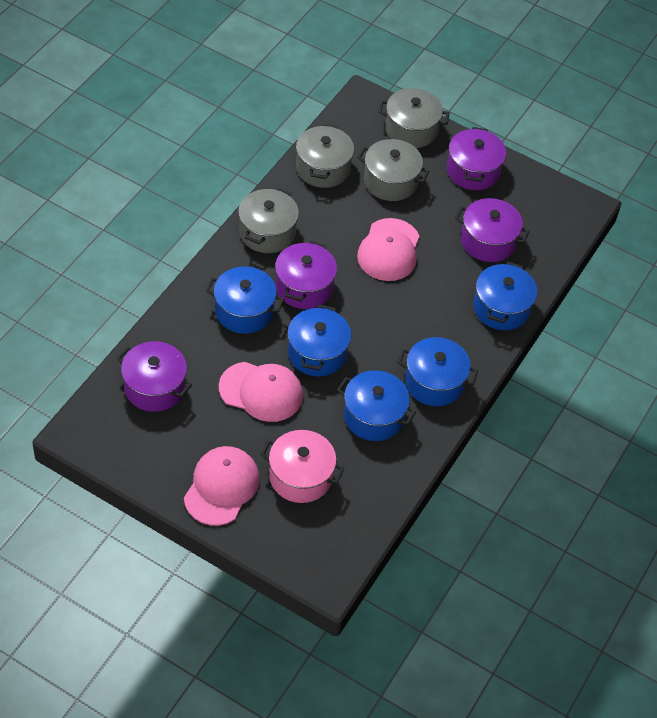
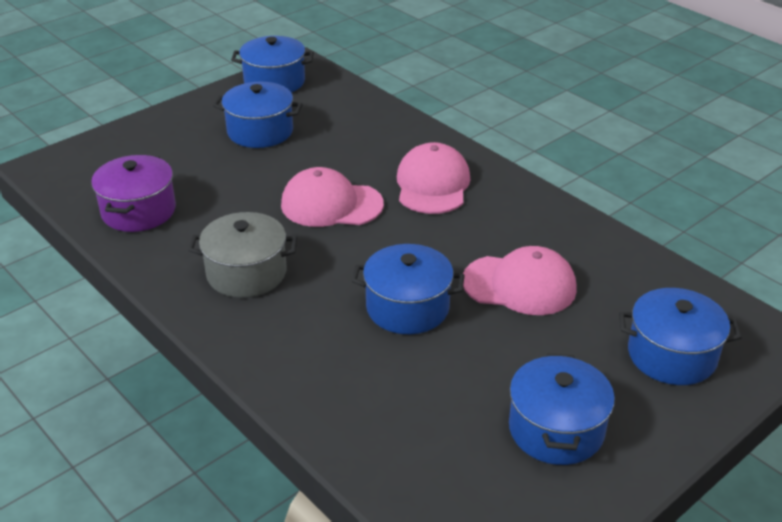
grey pot: 4 -> 1
pink pot: 1 -> 0
purple pot: 4 -> 1

